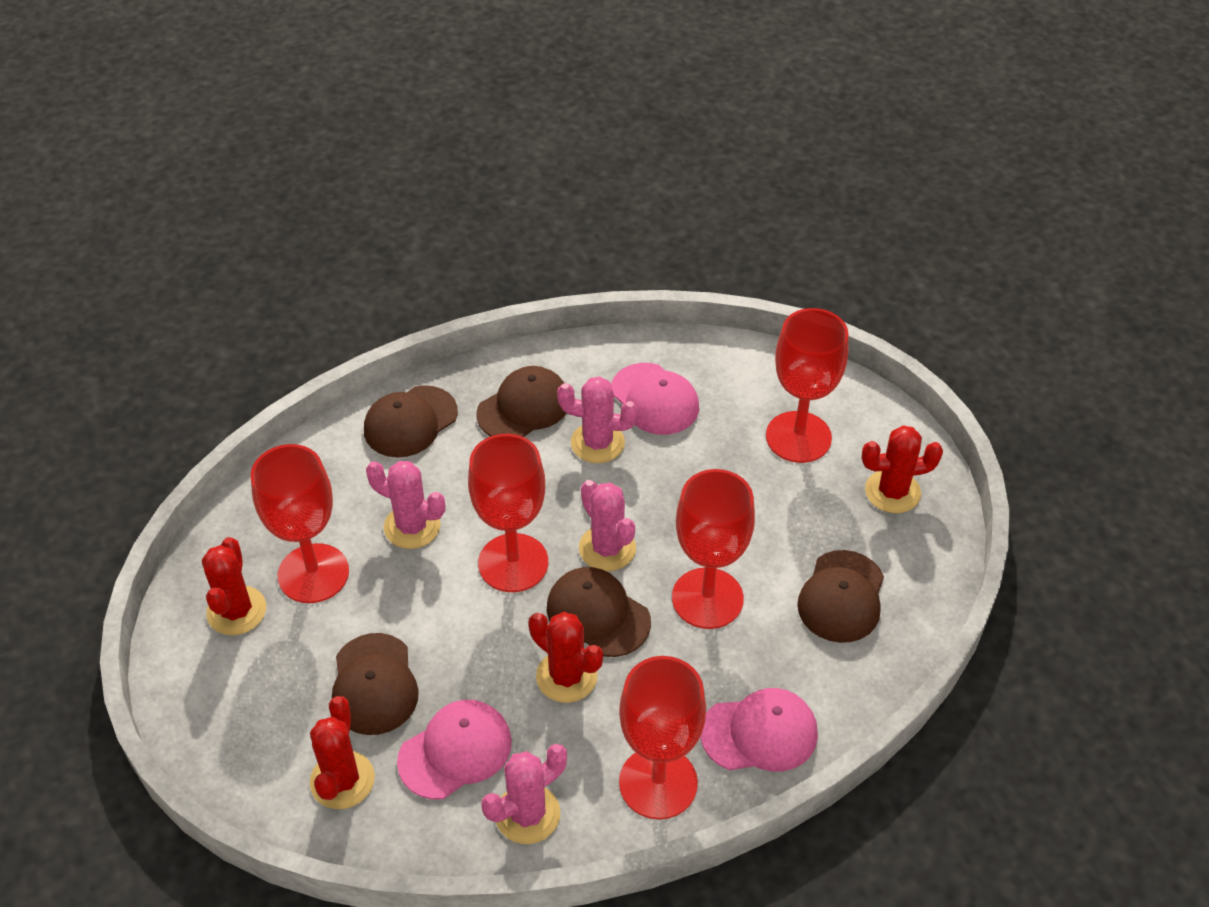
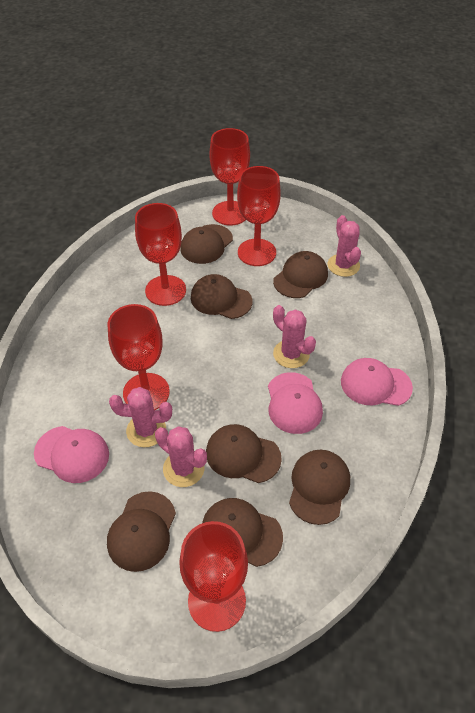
brown cap: 5 -> 7
red cactus: 4 -> 0

